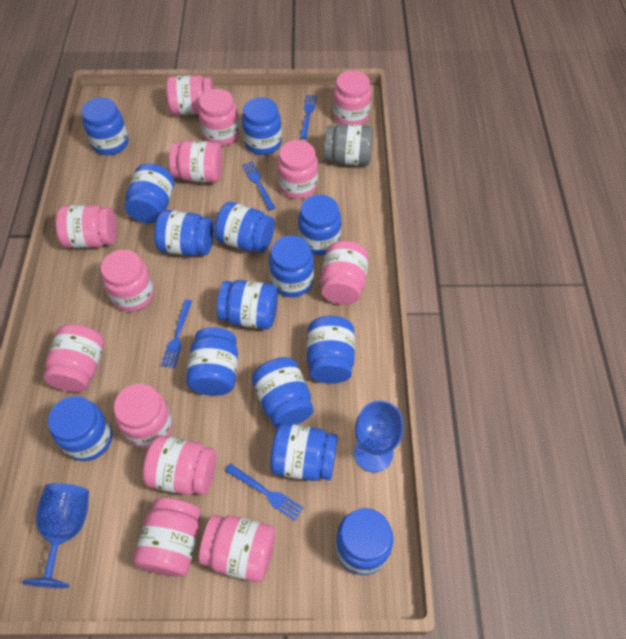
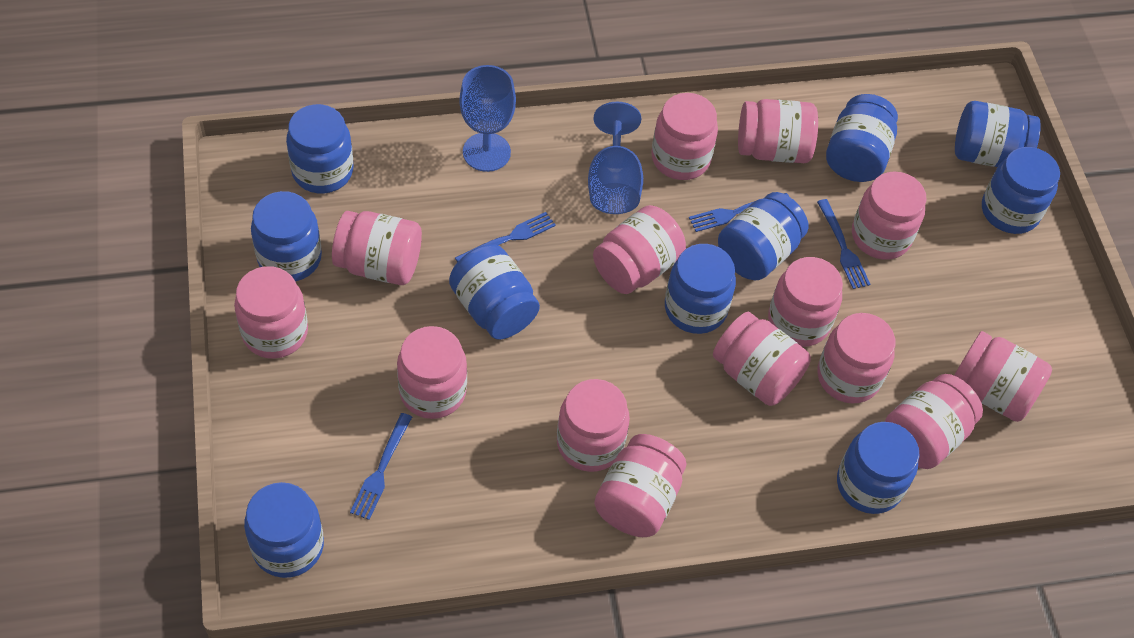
blue jar: 14 -> 10
grey jar: 1 -> 0
pink jar: 13 -> 14

